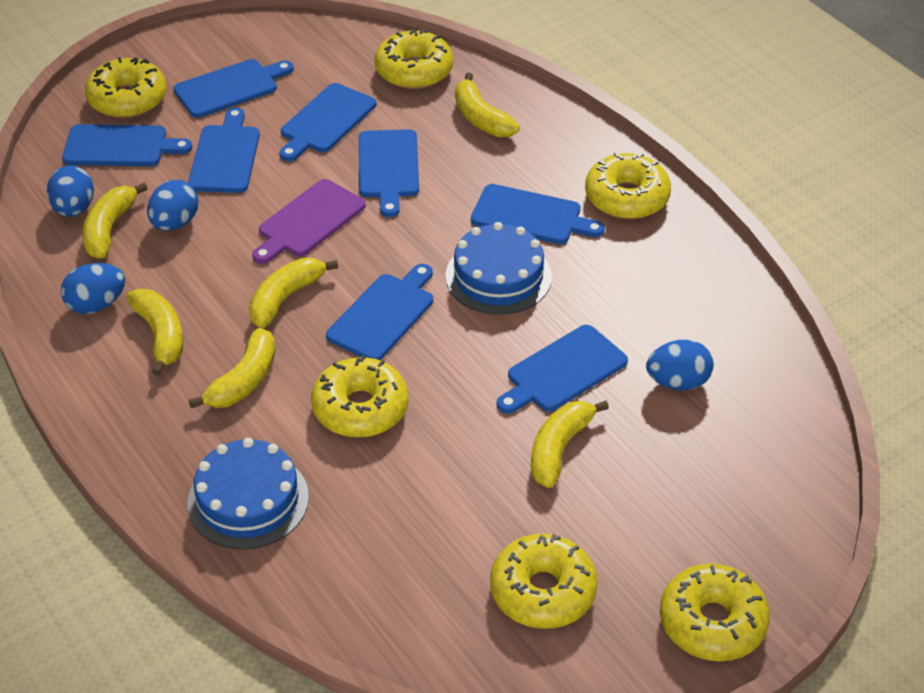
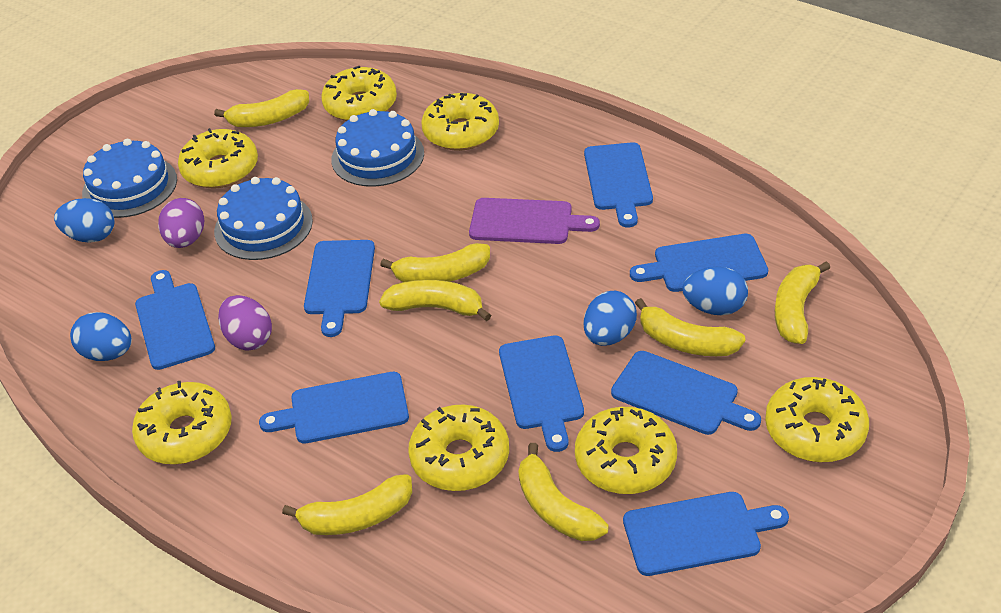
blue cake: 2 -> 3
purple egg: 0 -> 2
yellow banana: 6 -> 7
yellow donut: 6 -> 7

